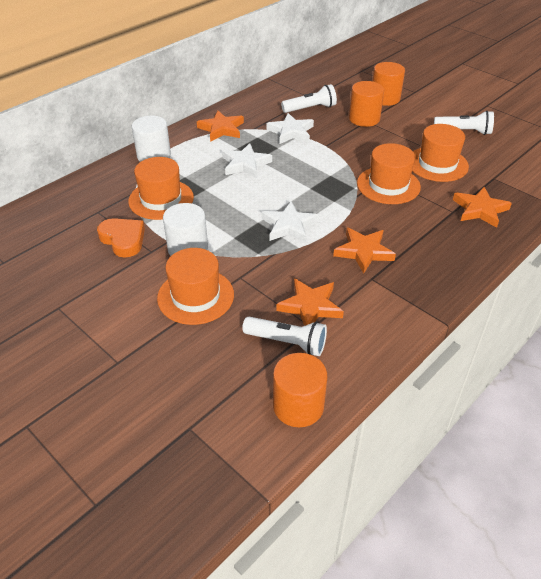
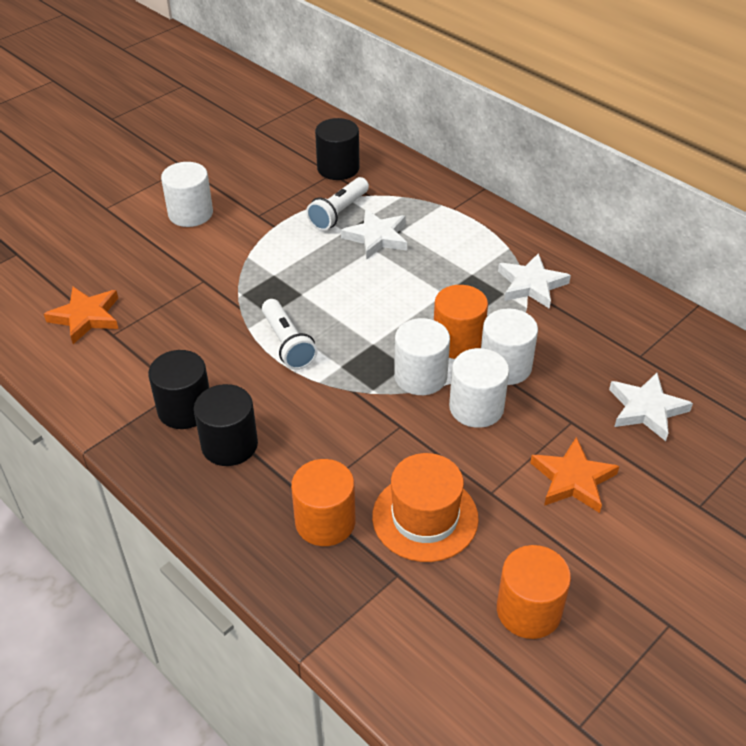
black cylinder: 0 -> 3
orange hat: 4 -> 1
orange heart: 1 -> 0
orange star: 4 -> 2
white cylinder: 2 -> 4
white flashlight: 3 -> 2

